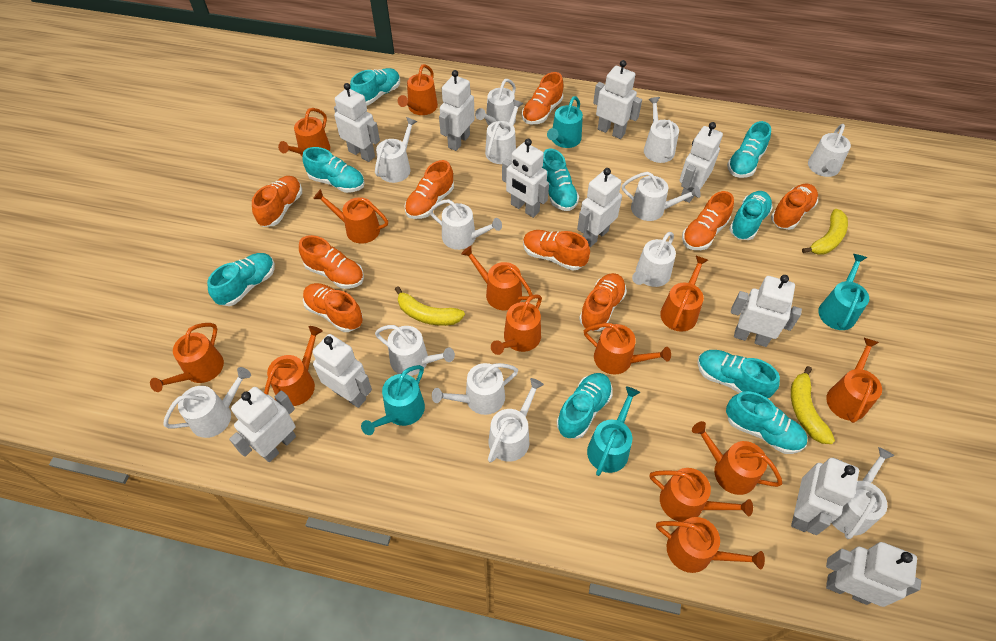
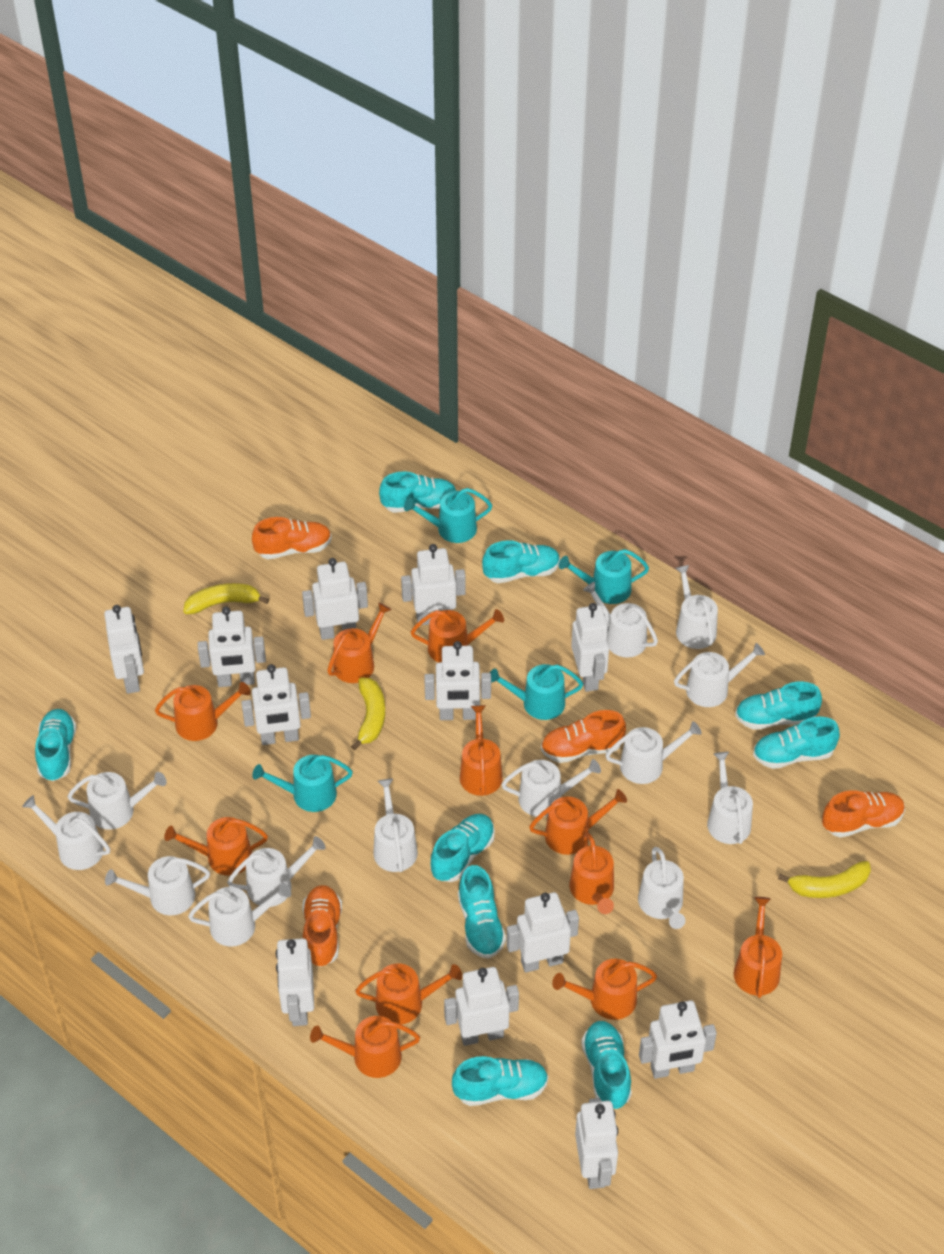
orange shoe: 9 -> 4
orange watering can: 13 -> 11
white robot: 11 -> 12

